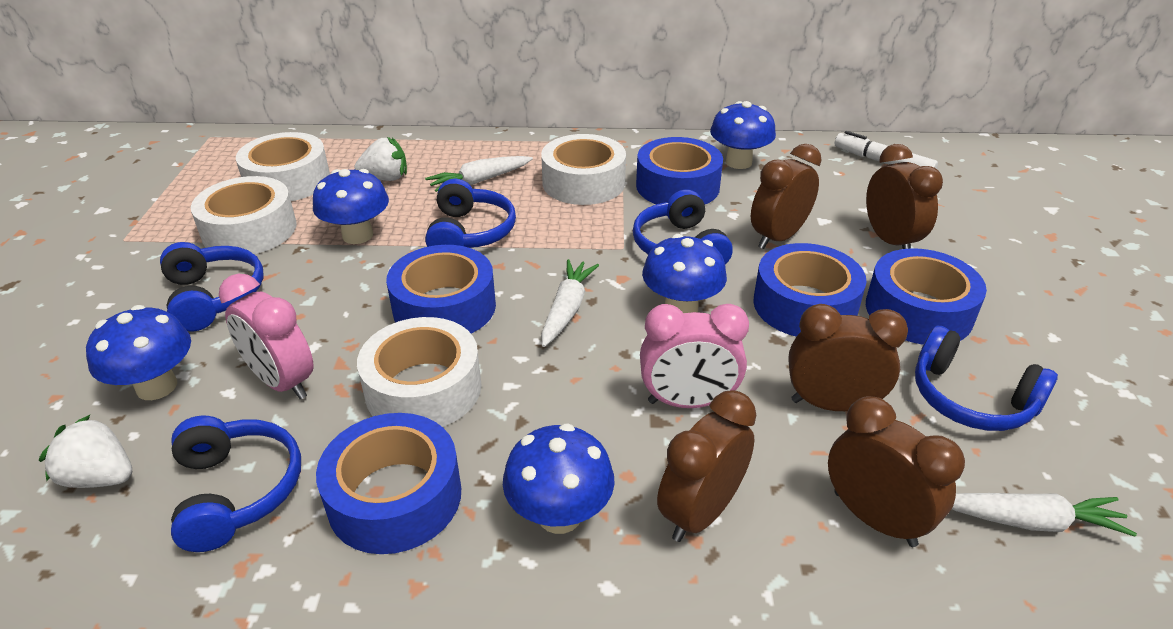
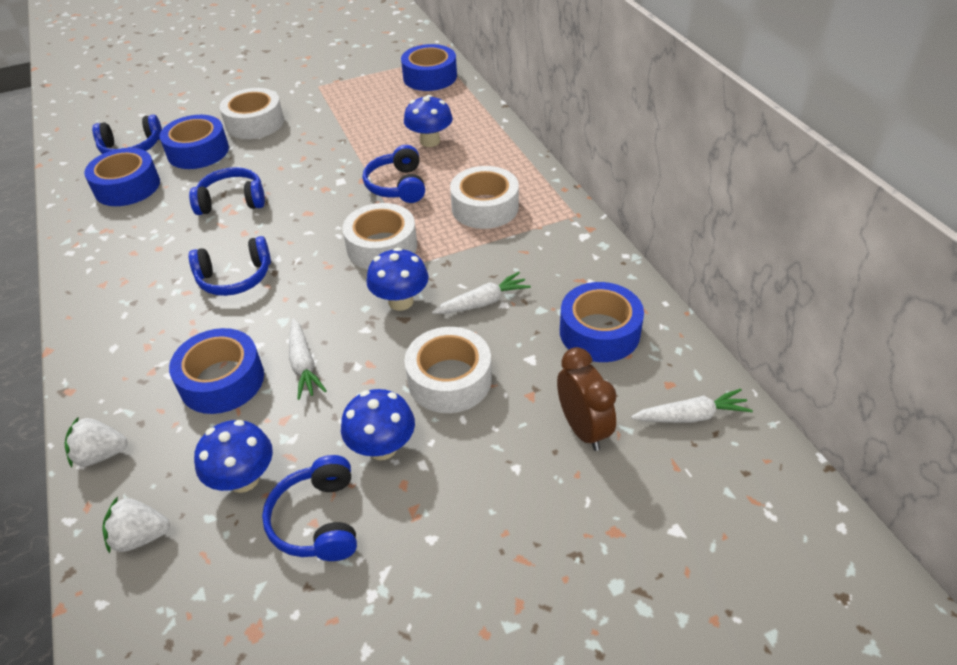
blue mushroom: 5 -> 4
brown clock: 5 -> 1
pink clock: 2 -> 0
white marker: 1 -> 0

